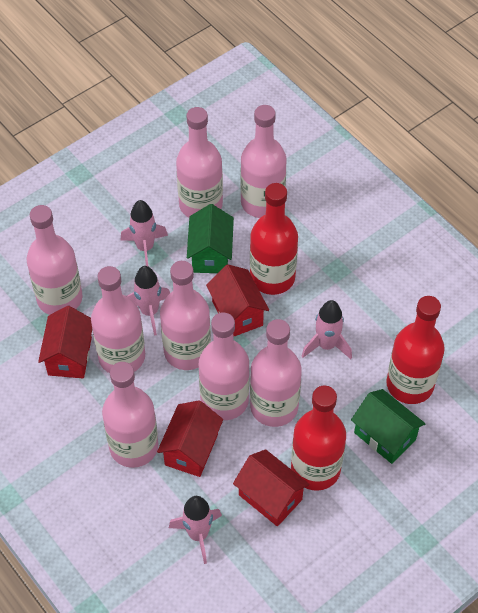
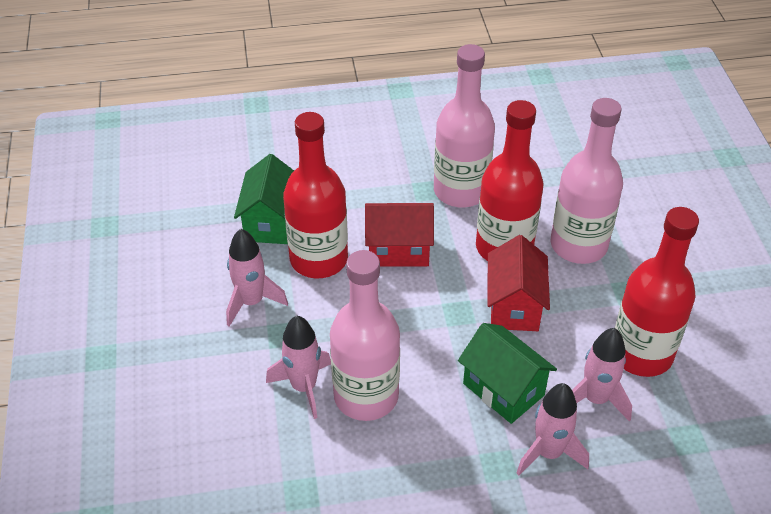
pink bottle: 8 -> 3
red house: 4 -> 2

